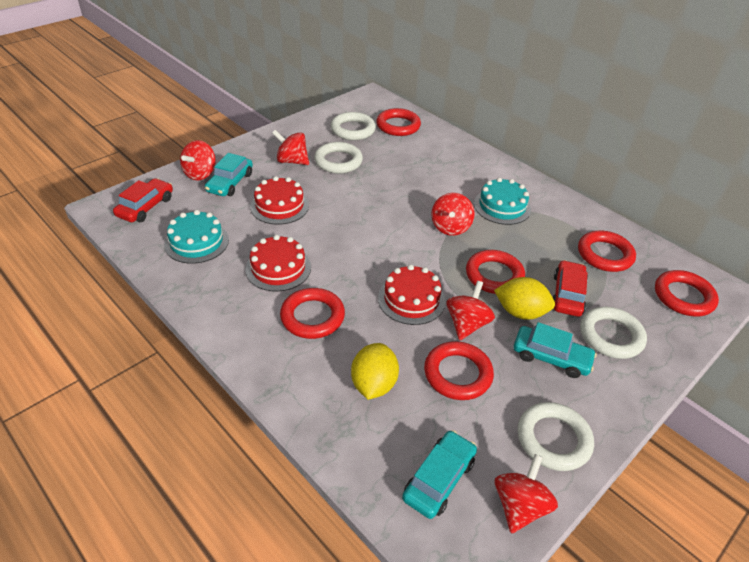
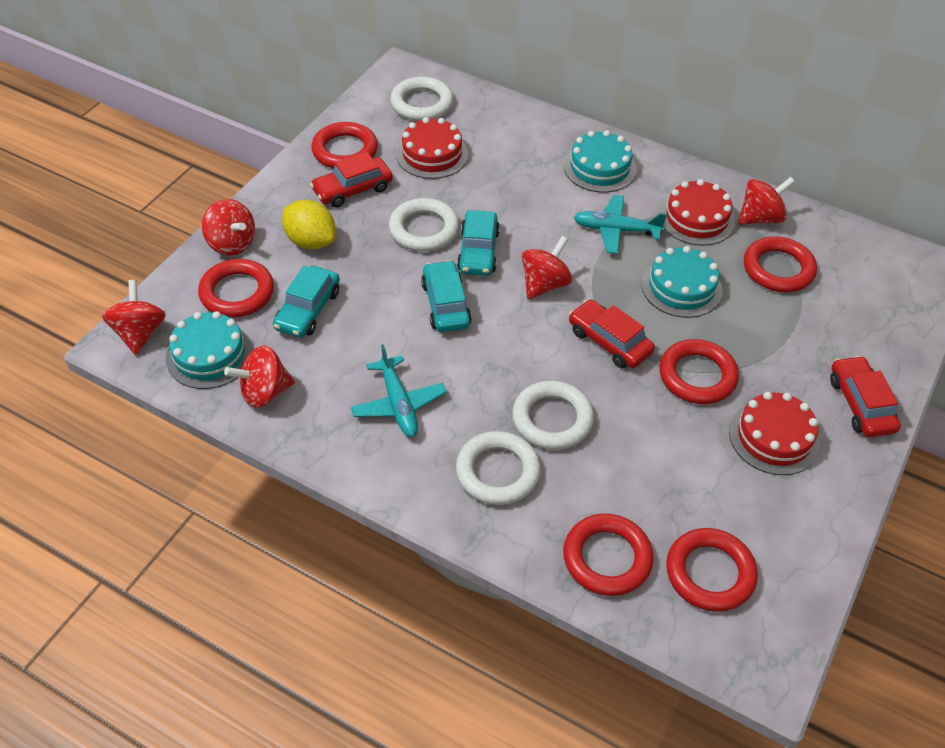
red car: 2 -> 3
turquoise cake: 2 -> 3
turquoise plane: 0 -> 2
yellow lemon: 2 -> 1

